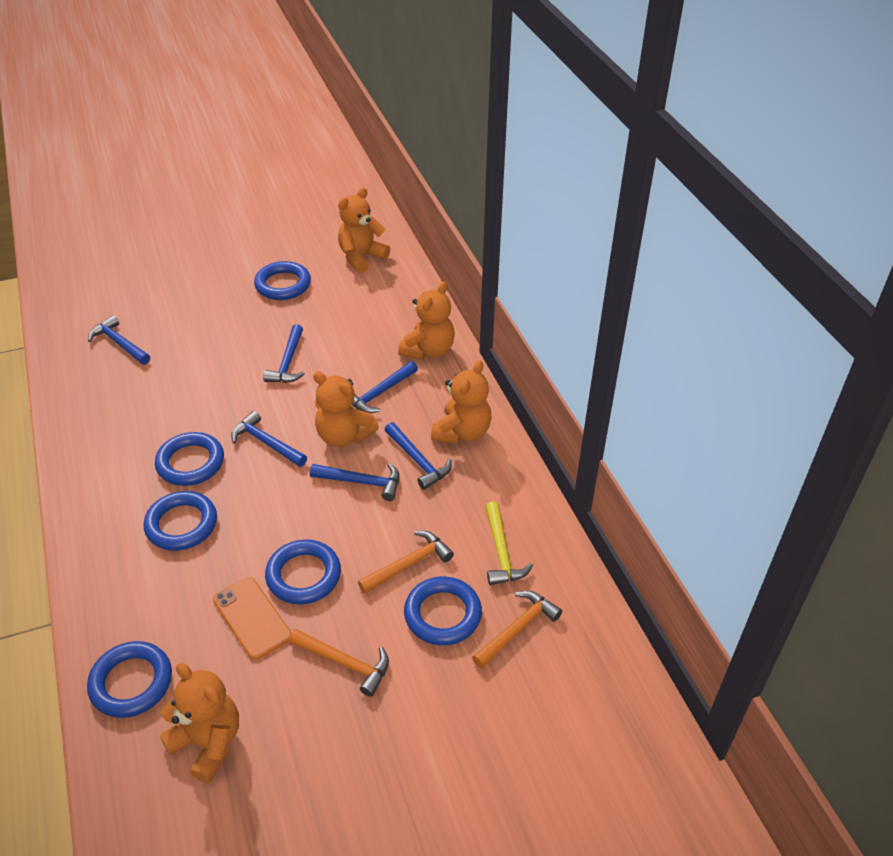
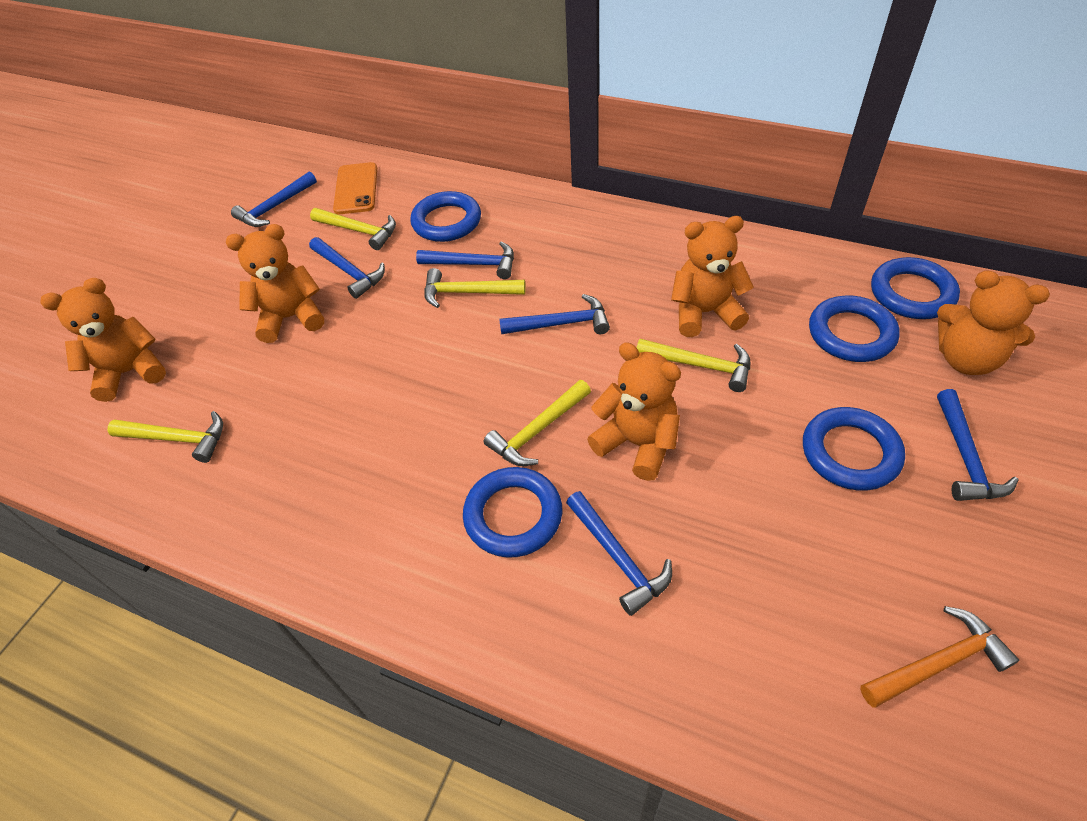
blue ring: 6 -> 5
orange hammer: 3 -> 1
yellow hammer: 1 -> 5

